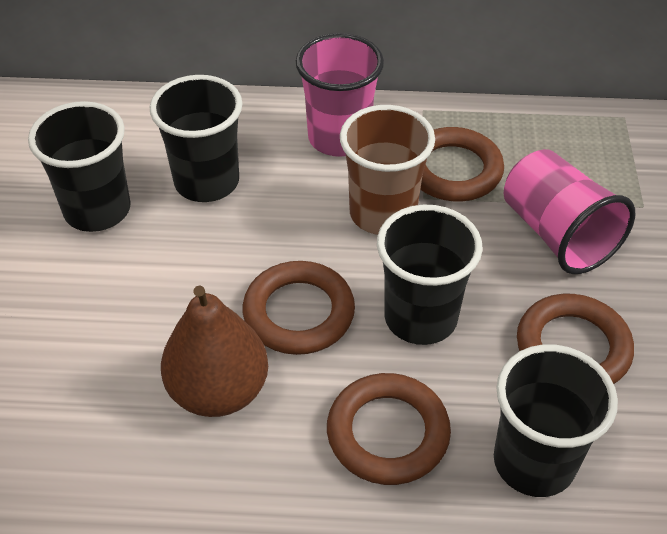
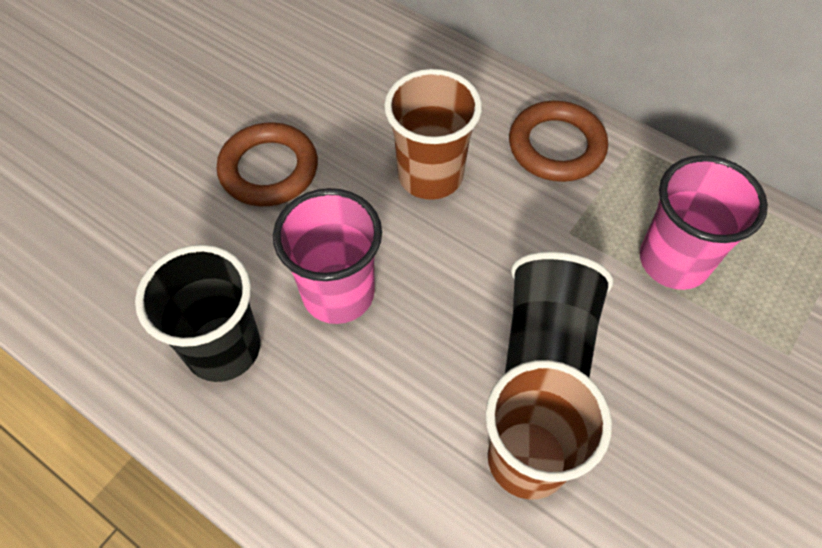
black cup: 4 -> 2
brown cup: 1 -> 2
brown pear: 1 -> 0
brown ring: 4 -> 2

